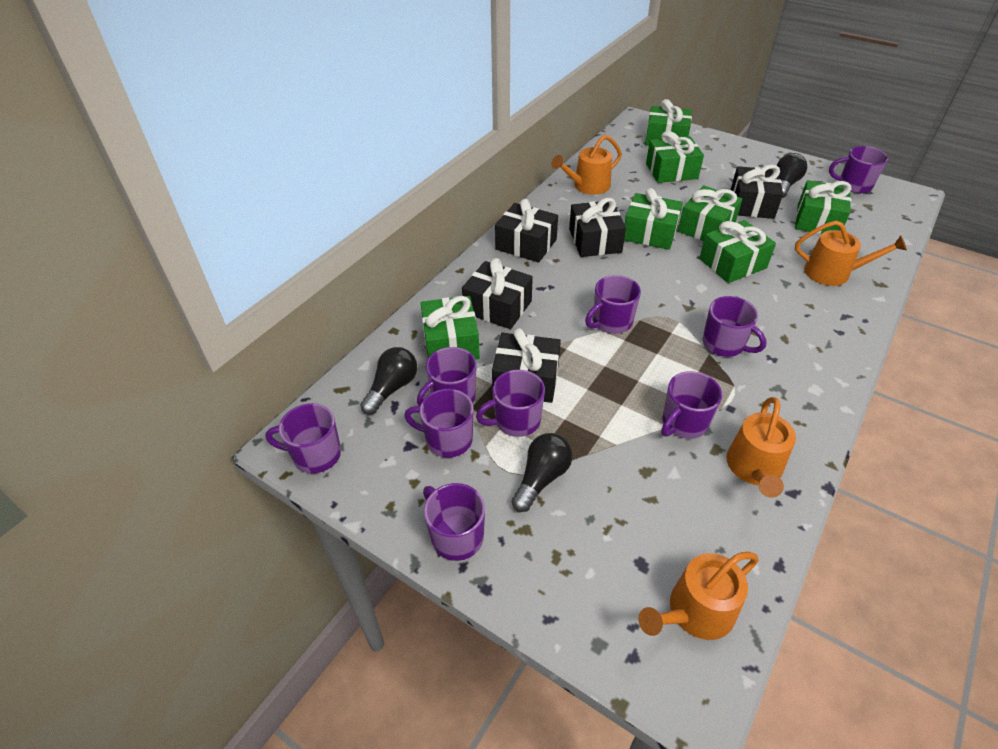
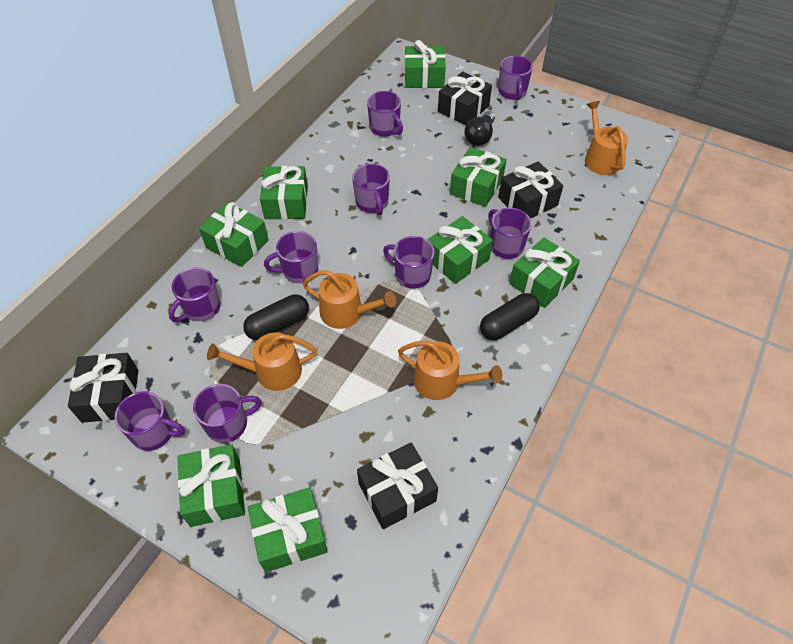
black capsule: 0 -> 2
black gift: 5 -> 4
black light bulb: 3 -> 1
green gift: 7 -> 8

